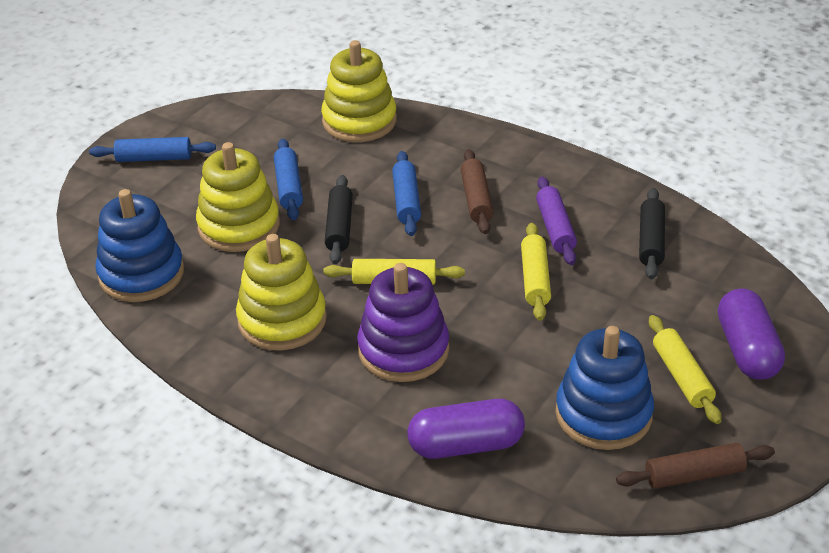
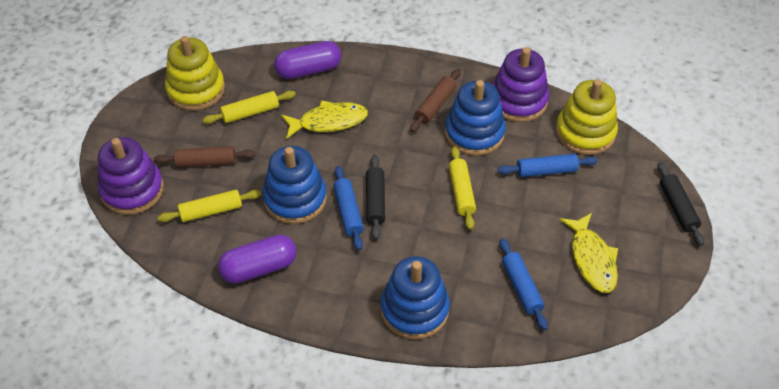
blue stacking toy: 2 -> 3
purple rolling pin: 1 -> 0
purple stacking toy: 1 -> 2
yellow fish: 0 -> 2
yellow stacking toy: 3 -> 2

